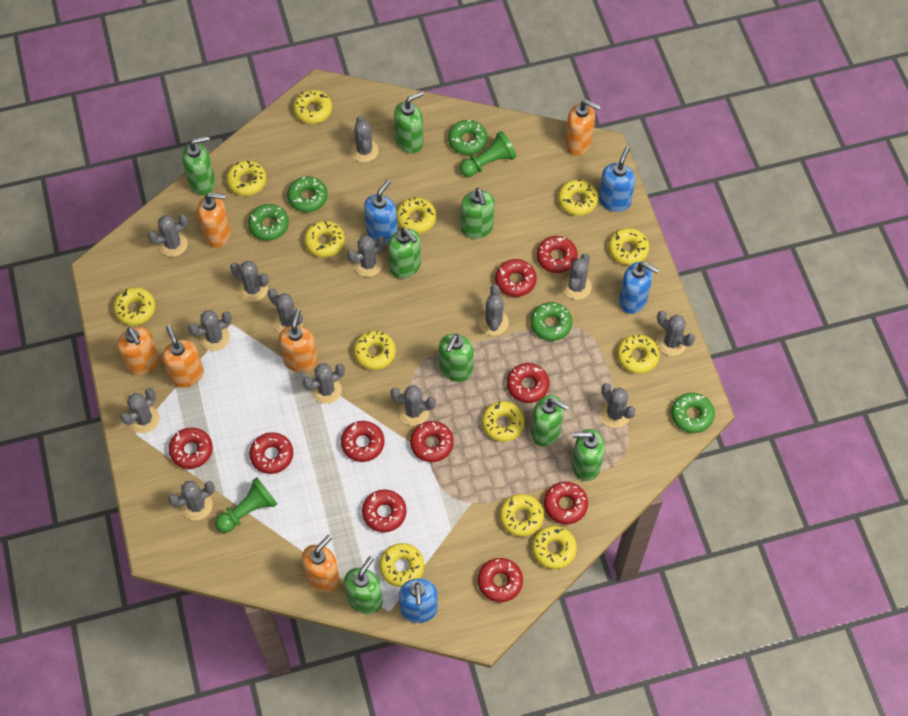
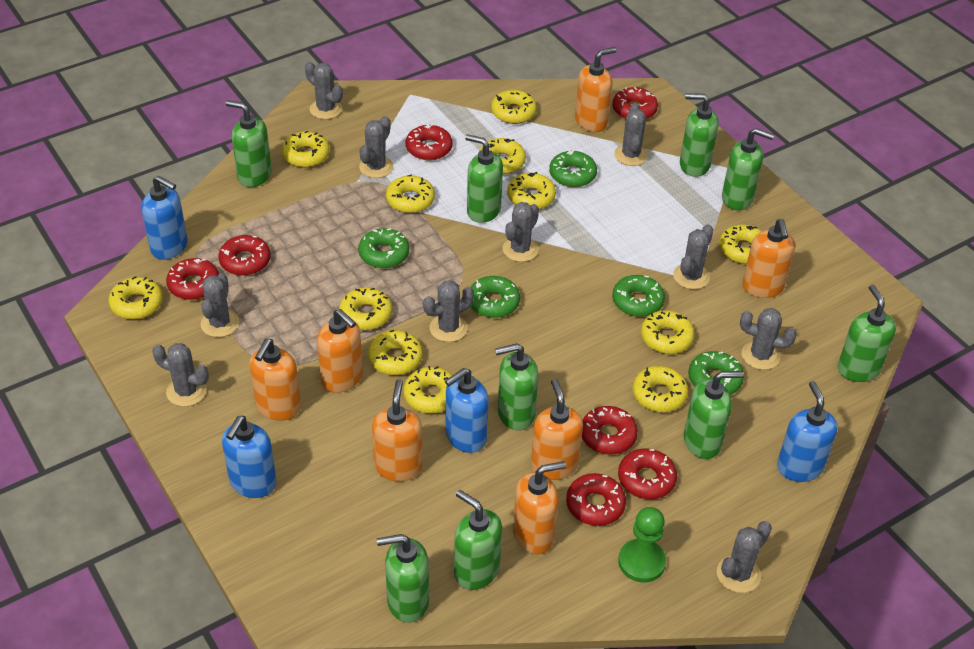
green pawn: 2 -> 1
green soap dispenser: 8 -> 9
grey cactus: 14 -> 10
orange soap dispenser: 6 -> 7
red donut: 10 -> 7
yellow donut: 13 -> 12

